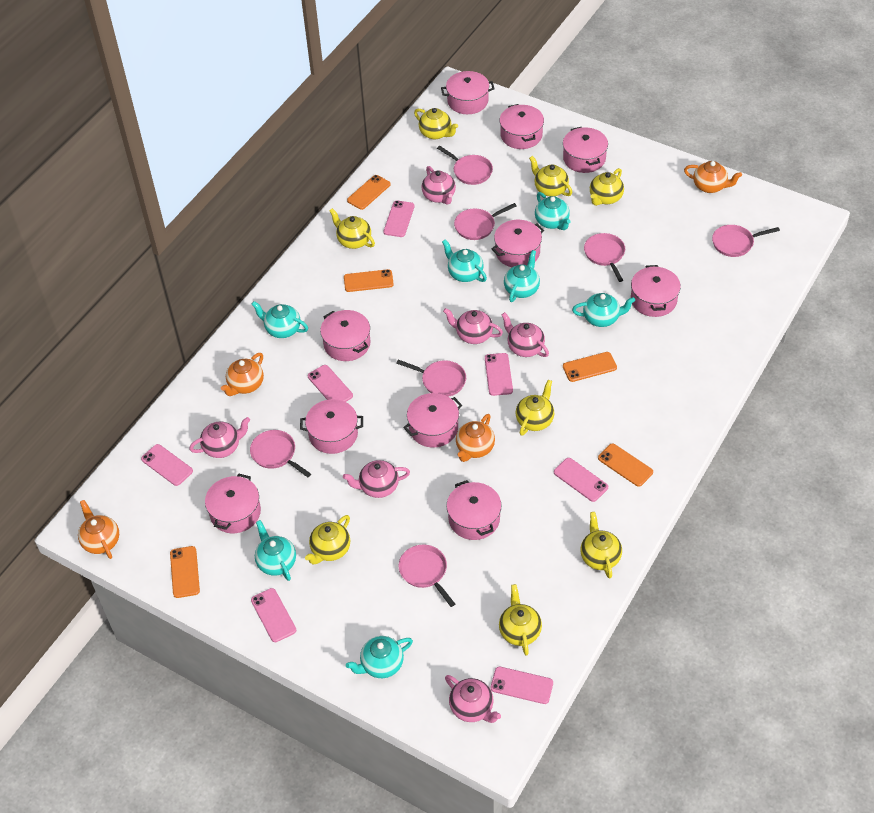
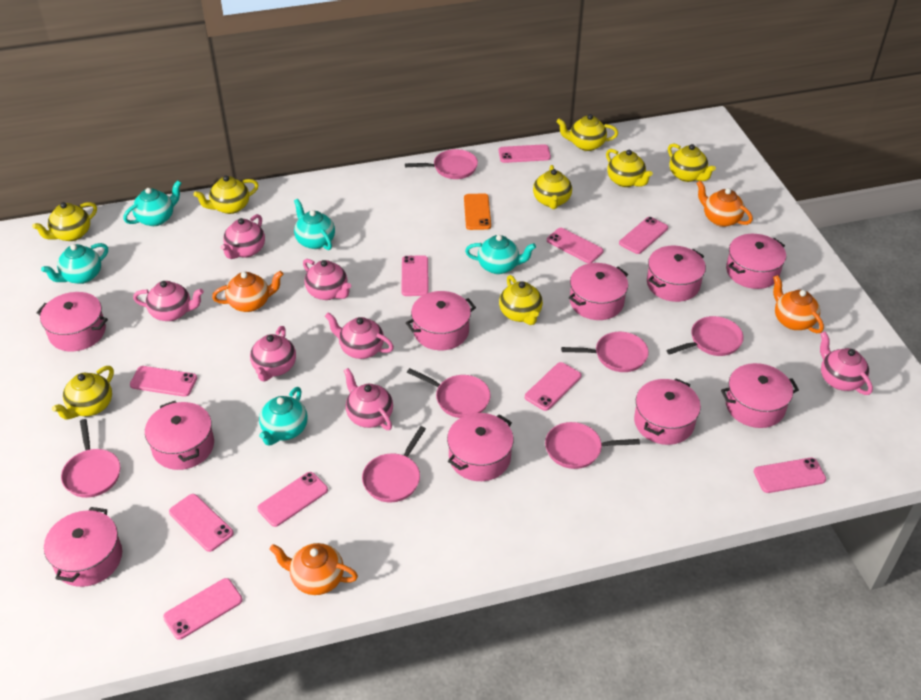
orange phone: 5 -> 1
pink phone: 7 -> 10
pink teapot: 6 -> 7
turquoise teapot: 7 -> 5

